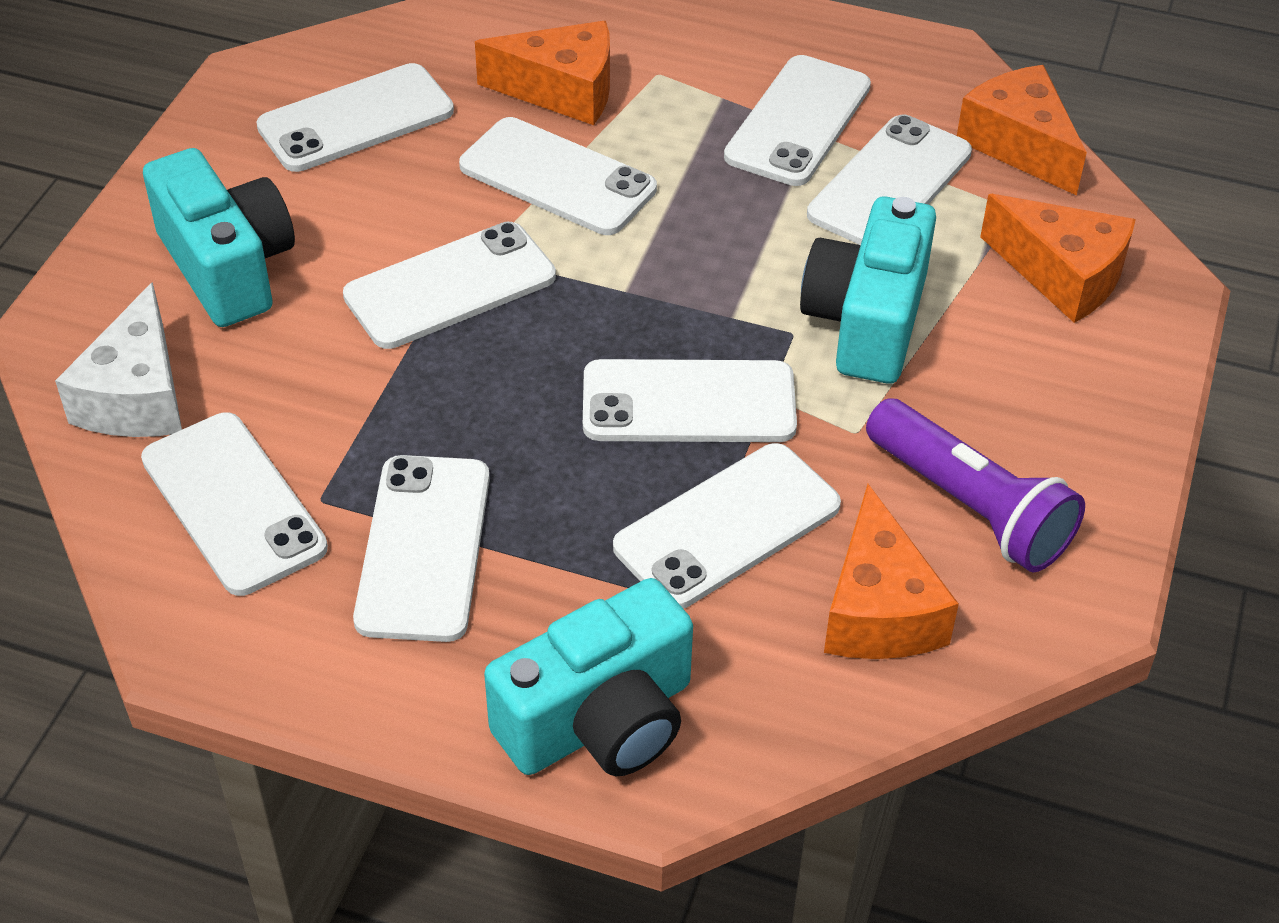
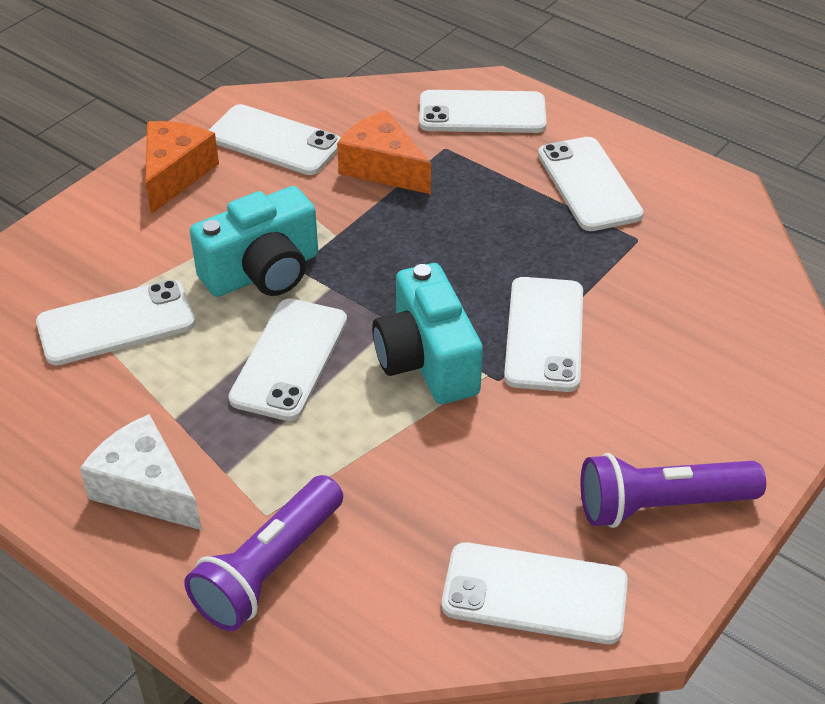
orange cheese: 4 -> 2
purple flashlight: 1 -> 2
turquoise camera: 3 -> 2
white phone: 9 -> 7

